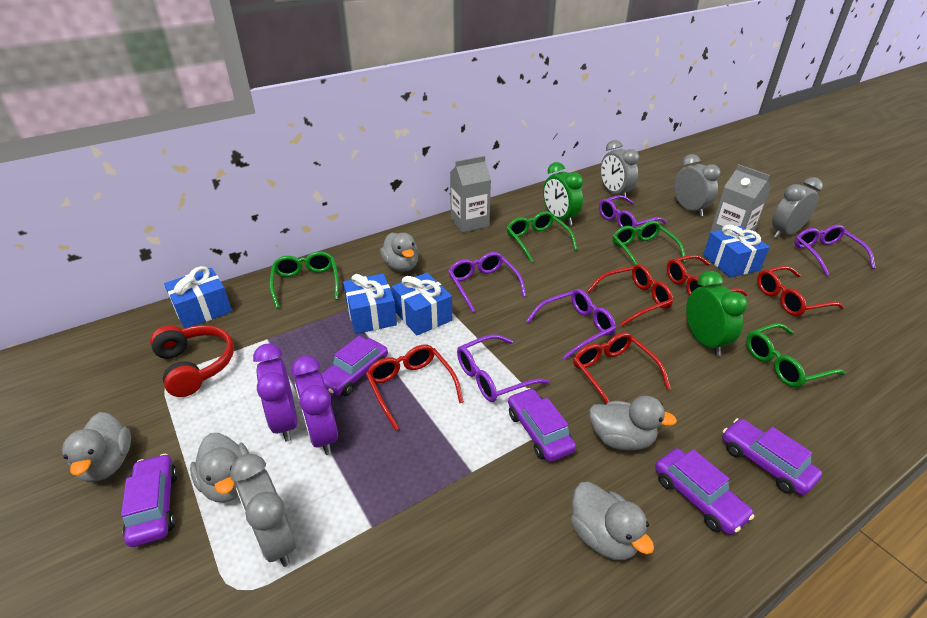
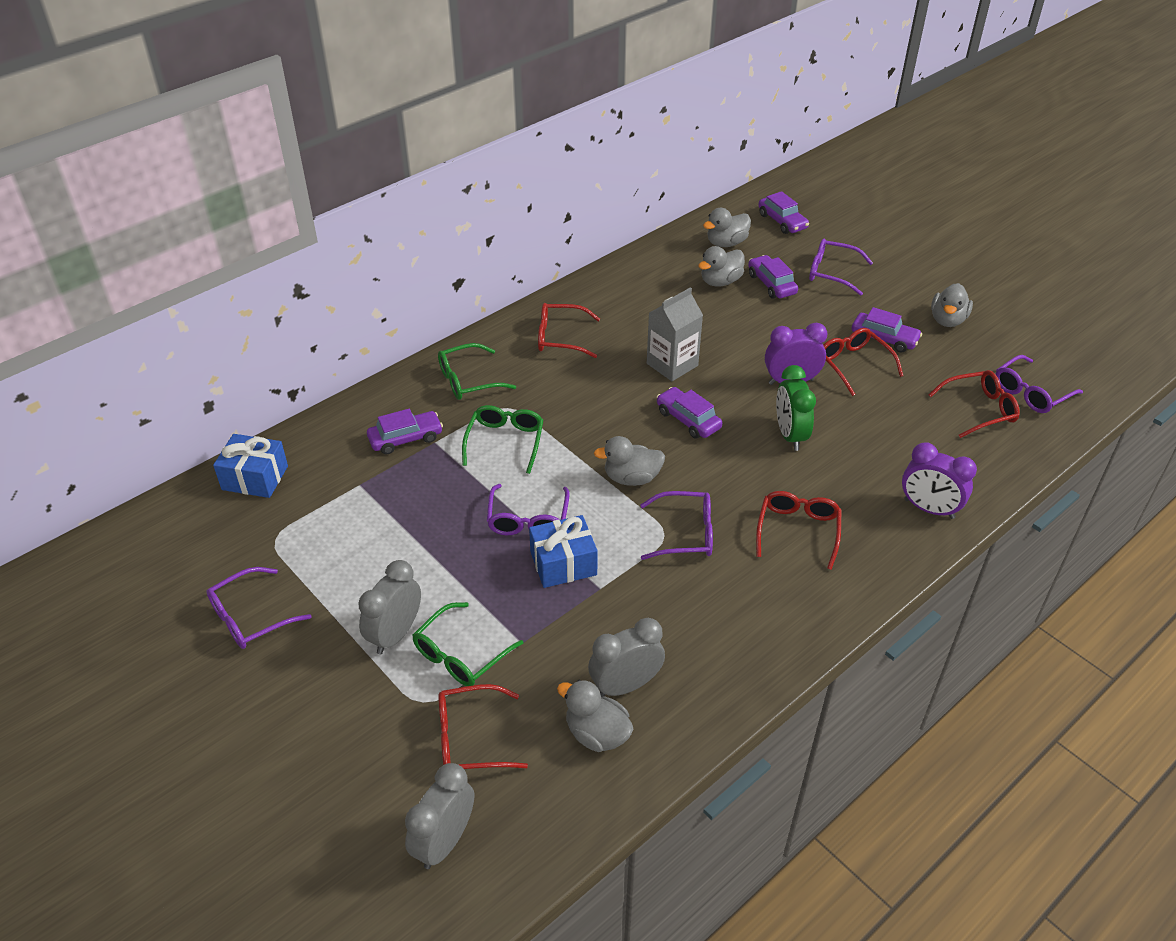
blue gift: 4 -> 2
green clock: 2 -> 1
green glasses: 4 -> 3
grey carton: 2 -> 1
grey clock: 4 -> 3
red headphones: 1 -> 0

